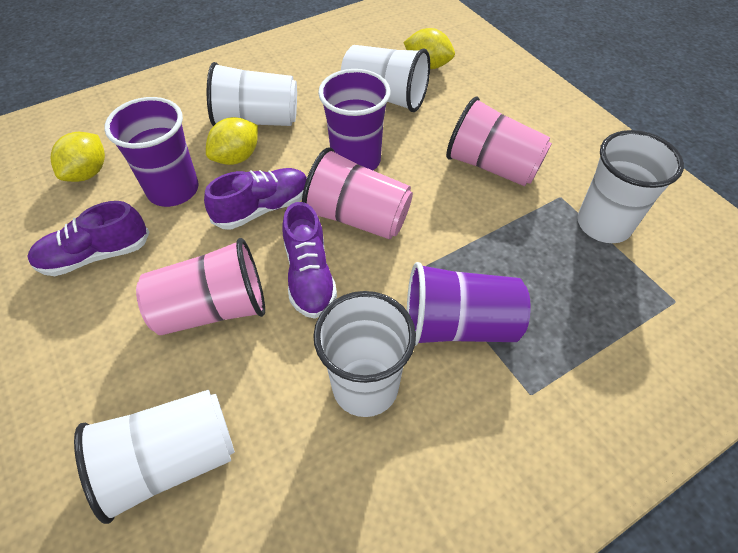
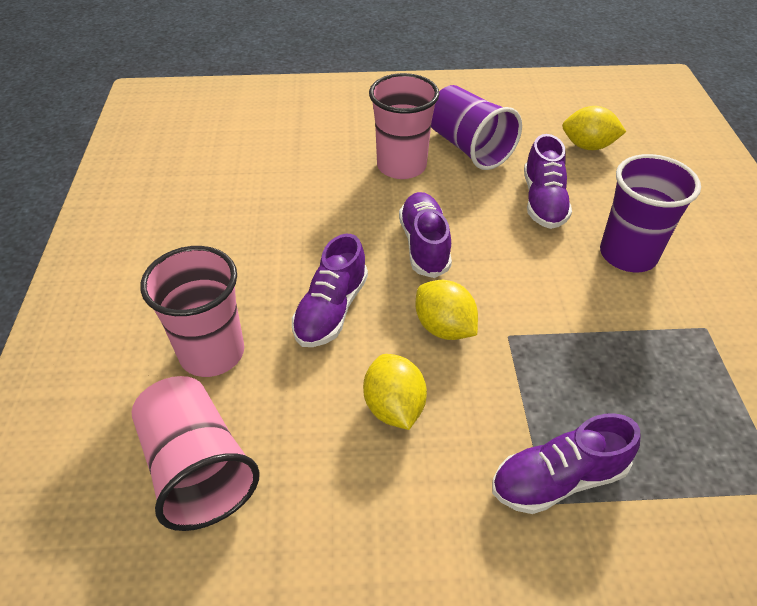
purple cup: 3 -> 2
purple shoe: 3 -> 4
white cup: 5 -> 0

